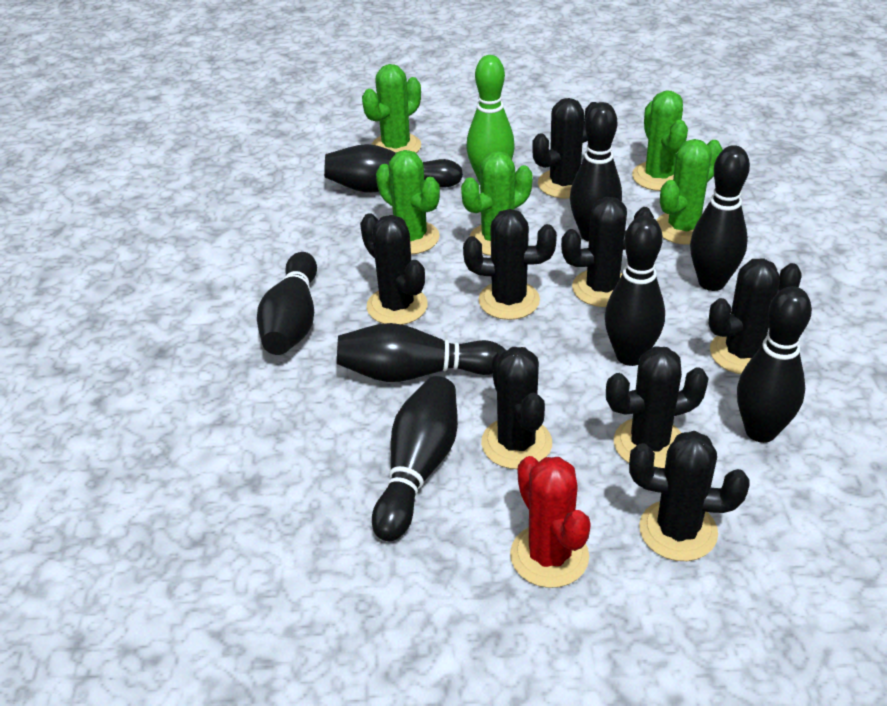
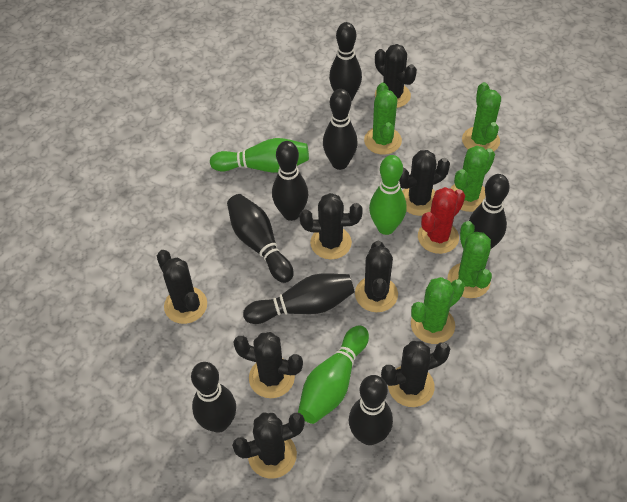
green bowling pin: 1 -> 3

